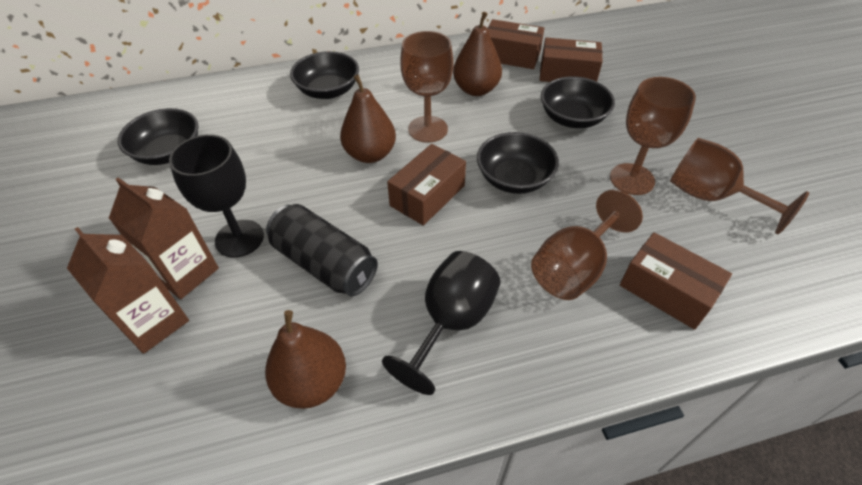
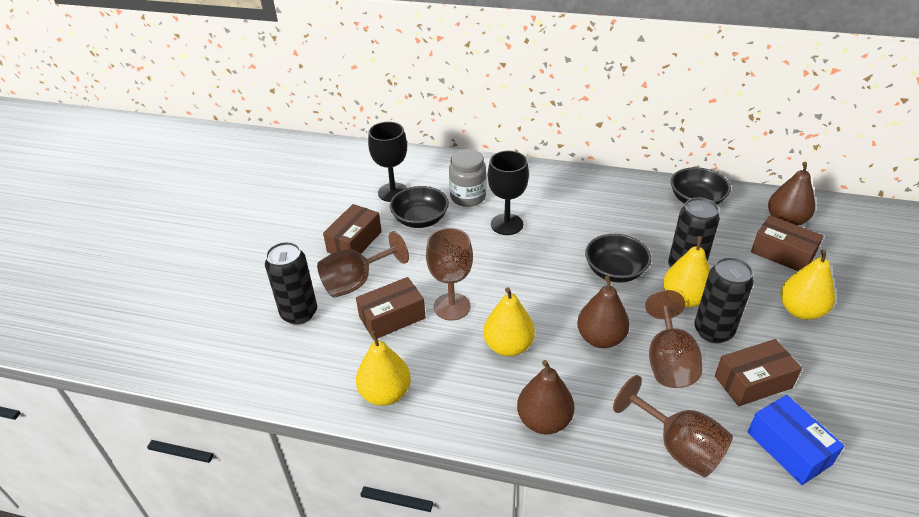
black bowl: 4 -> 3
black can: 1 -> 3
blue box: 0 -> 1
brown carton: 2 -> 0
grey jar: 0 -> 1
yellow pear: 0 -> 4

